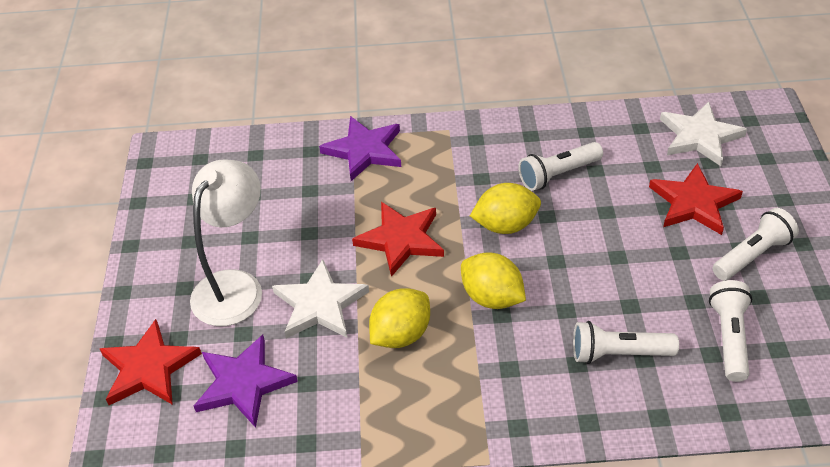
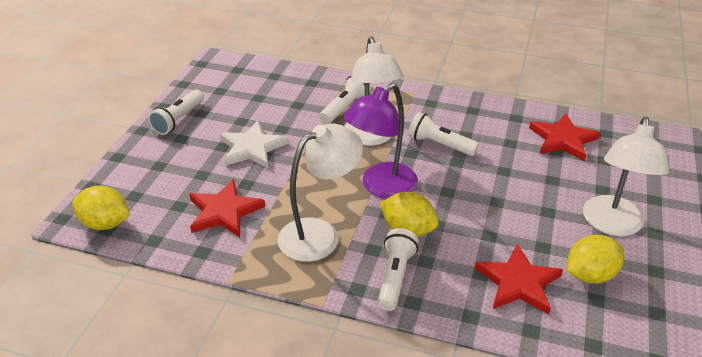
purple lamp: 0 -> 1
purple star: 2 -> 0
white lamp: 1 -> 3
white star: 2 -> 1

